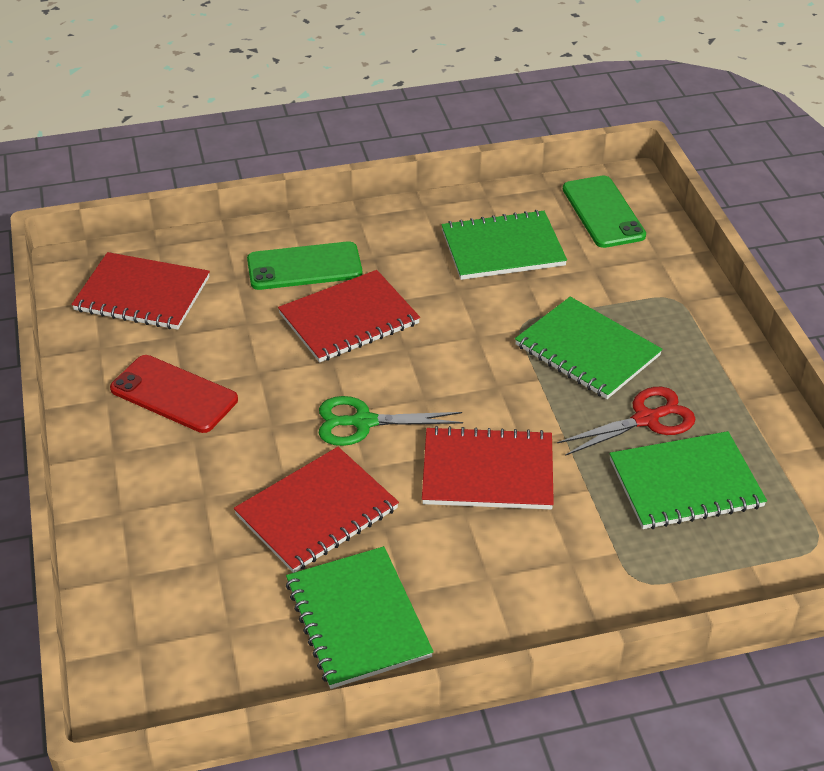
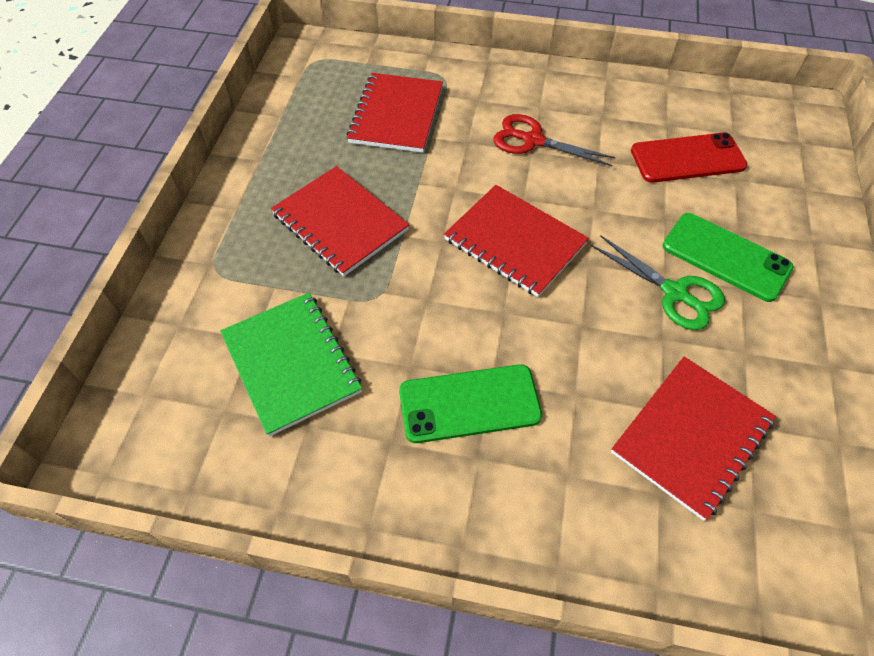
green notebook: 4 -> 1

